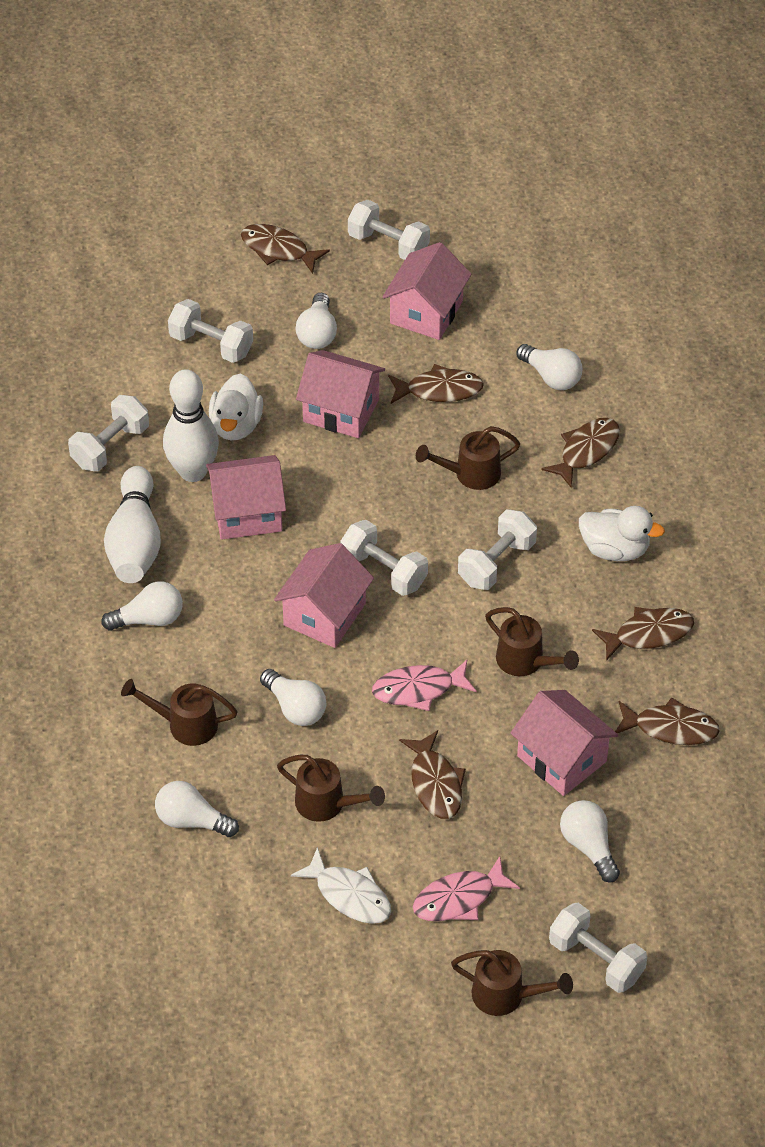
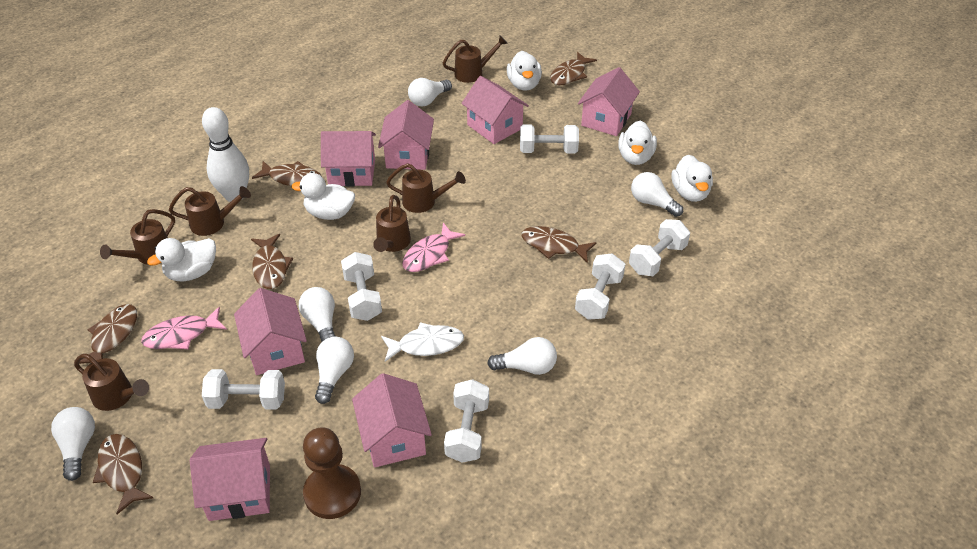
brown pawn: 0 -> 1
brown watering can: 5 -> 6
pink house: 5 -> 7
white bowling pin: 2 -> 1
white duck: 2 -> 5

